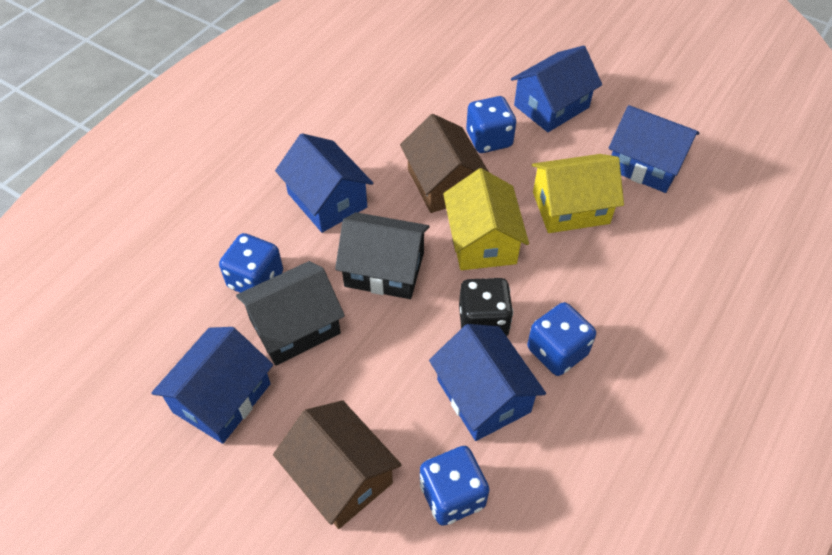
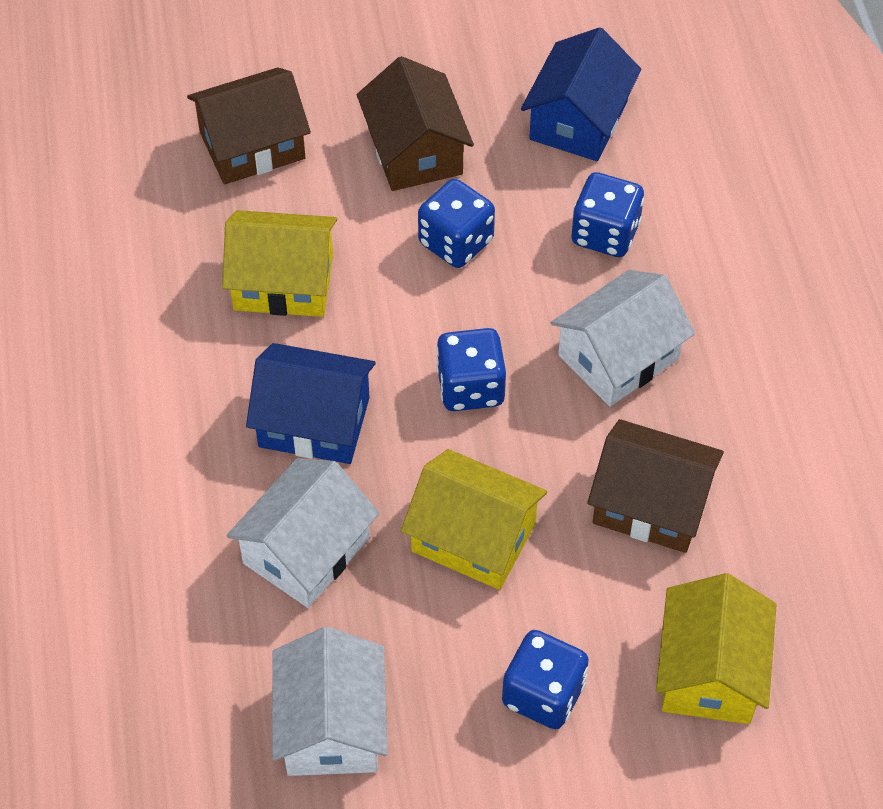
black dice: 1 -> 0
black house: 2 -> 0
blue house: 5 -> 2
brown house: 2 -> 3
white house: 0 -> 3
yellow house: 2 -> 3

